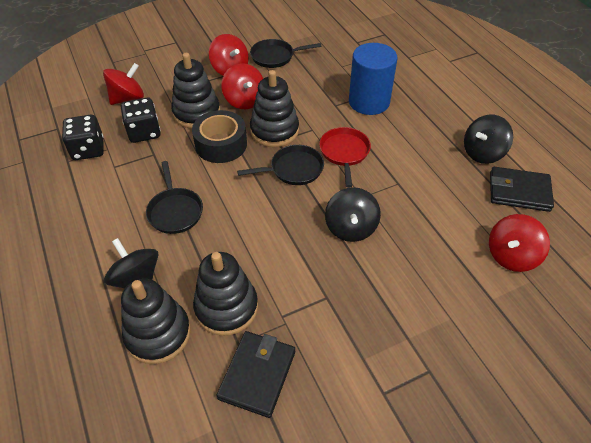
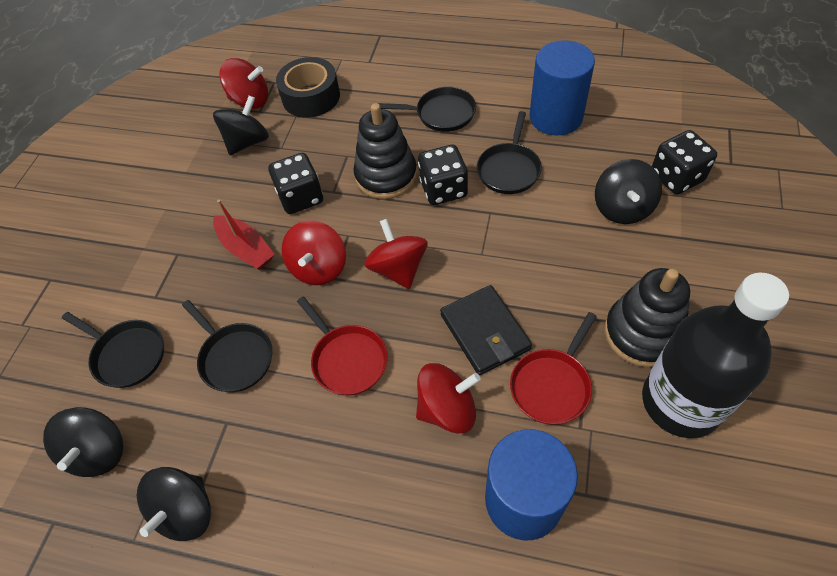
black bottle: 0 -> 1
black dice: 2 -> 3
black pan: 3 -> 4
black spinning top: 3 -> 4
black stacking toy: 4 -> 2
black wallet: 2 -> 1
blue cylinder: 1 -> 2
red boat: 0 -> 1
red pan: 1 -> 2

